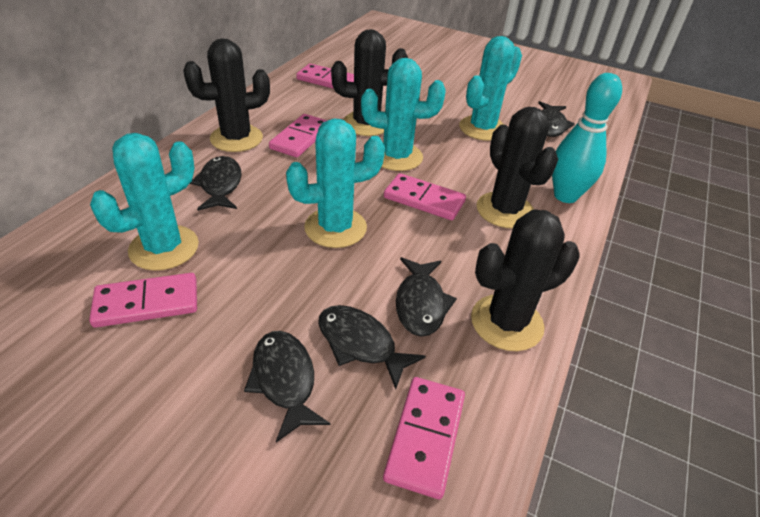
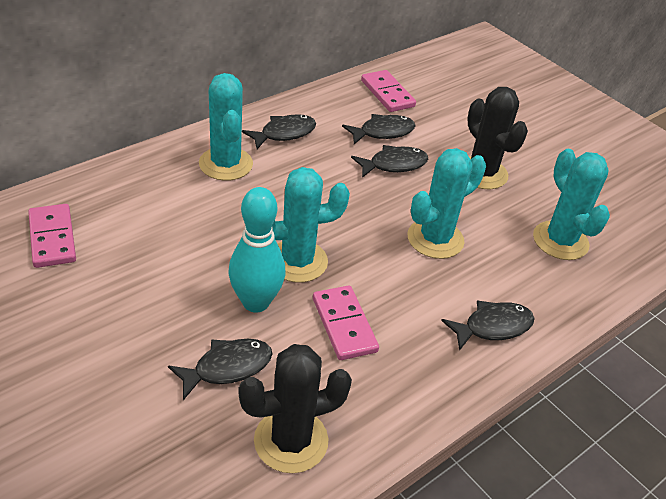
black cactus: 4 -> 2
pink domino: 5 -> 3

